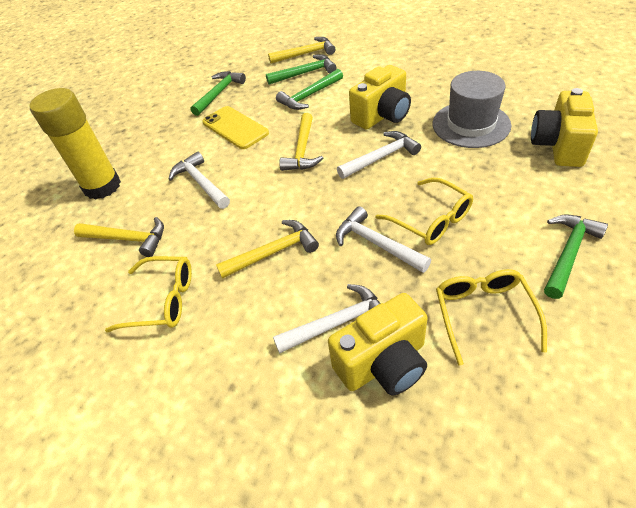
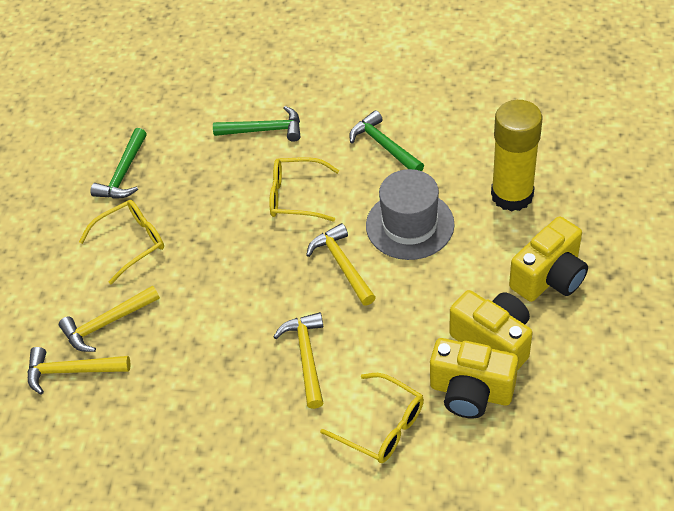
green hammer: 4 -> 3
white hammer: 4 -> 0
yellow phone: 1 -> 0

